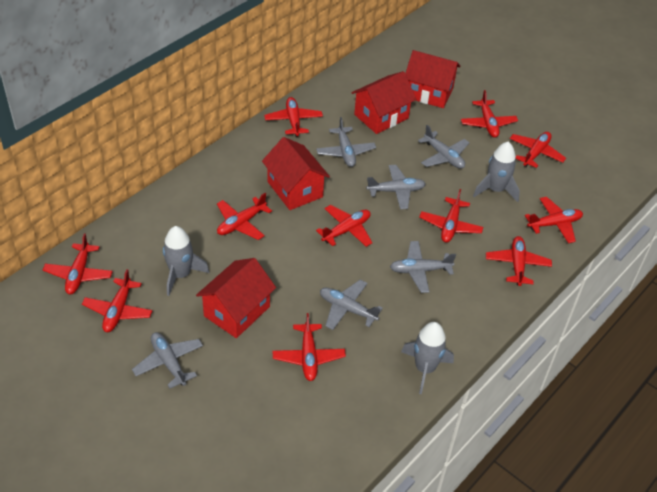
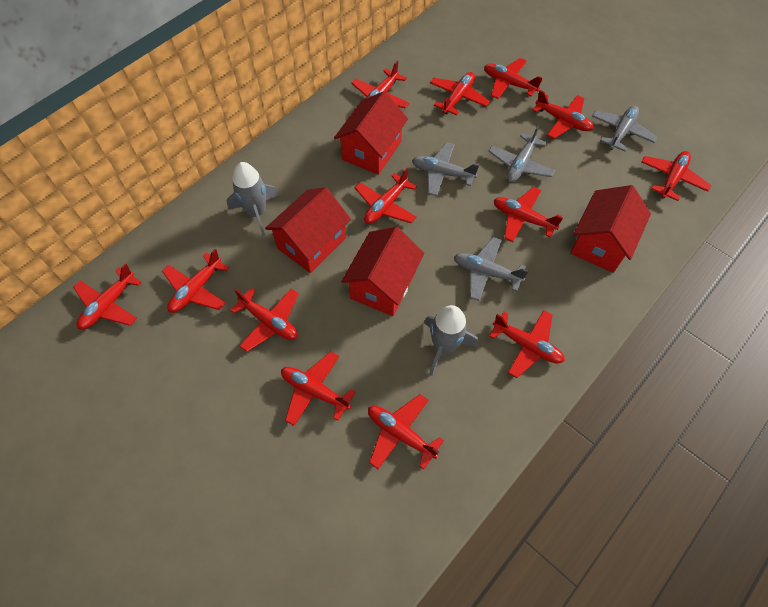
grey plane: 6 -> 4
grey rocket: 3 -> 2
red plane: 11 -> 13

